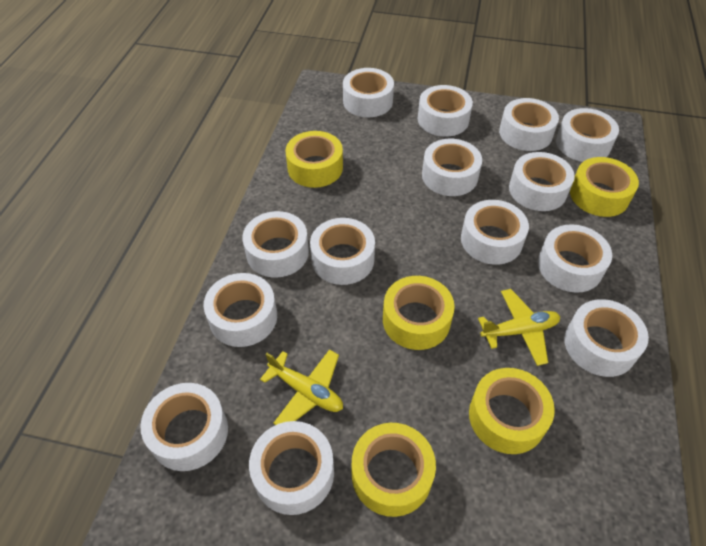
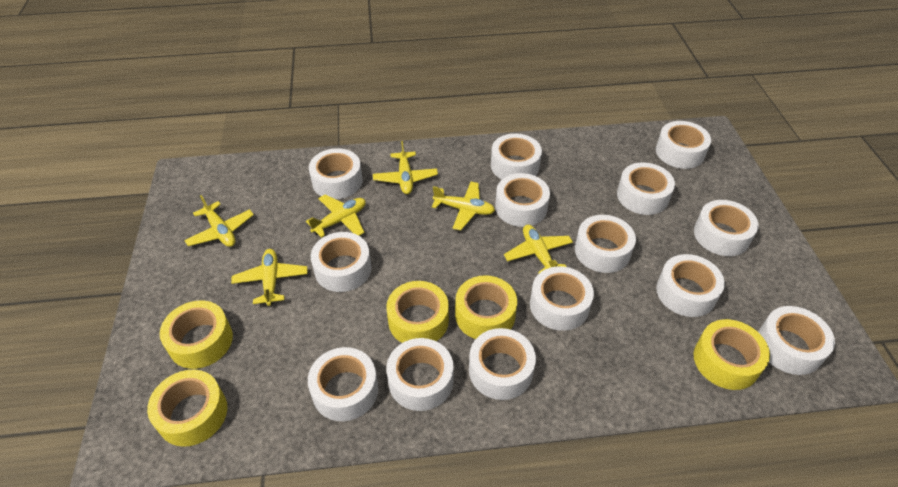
yellow plane: 2 -> 6

